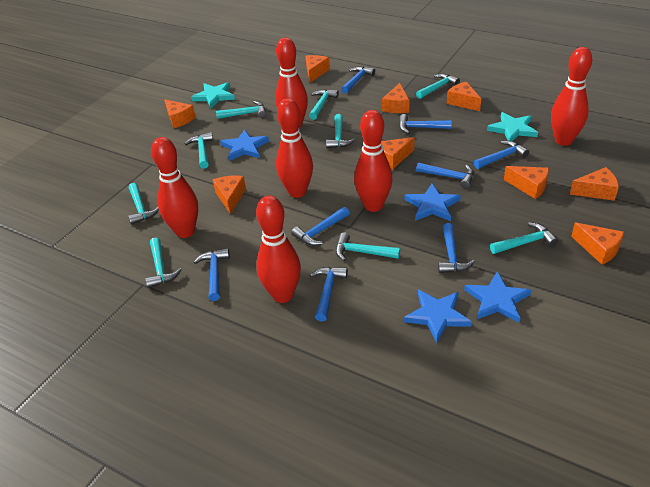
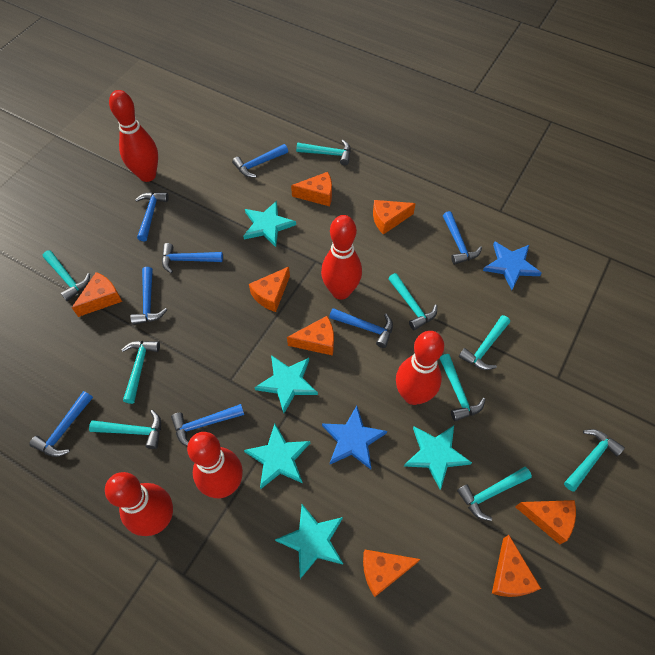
blue star: 4 -> 2
orange cheese: 9 -> 8
red bowling pin: 6 -> 5
turquoise star: 2 -> 5

